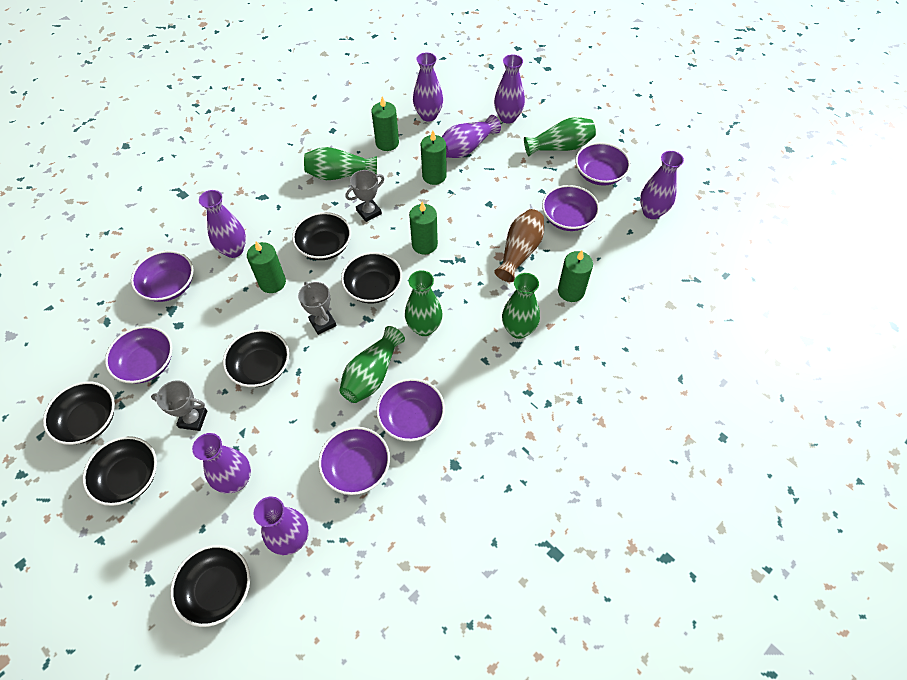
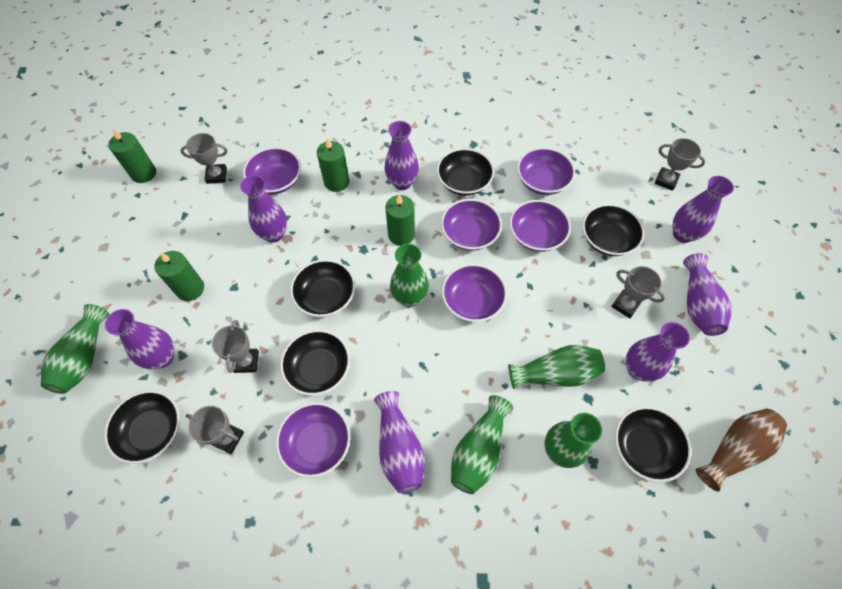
green candle: 5 -> 4
grey trophy: 3 -> 5

